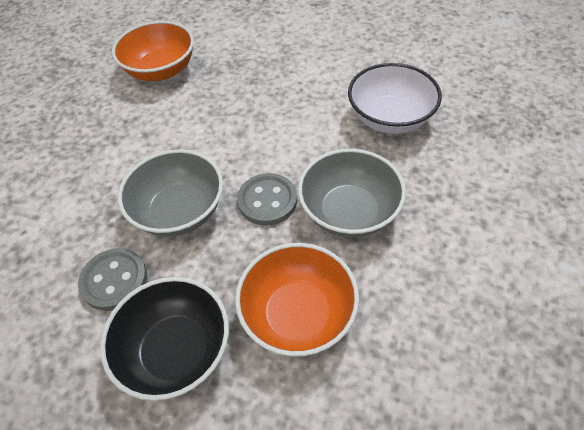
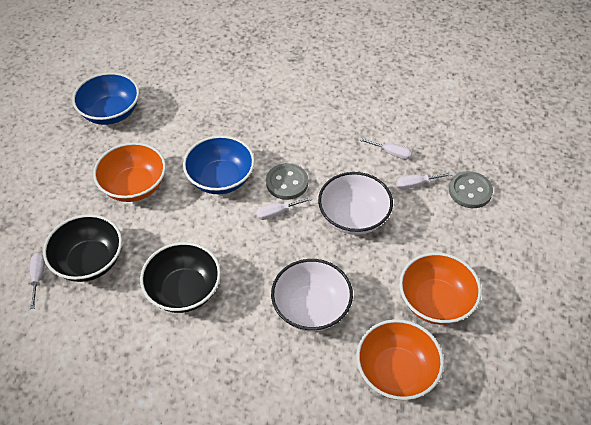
black bowl: 1 -> 2
blue bowl: 0 -> 2
grey bowl: 2 -> 0
orange bowl: 2 -> 3
white bowl: 1 -> 2
white screwdriver: 0 -> 4

